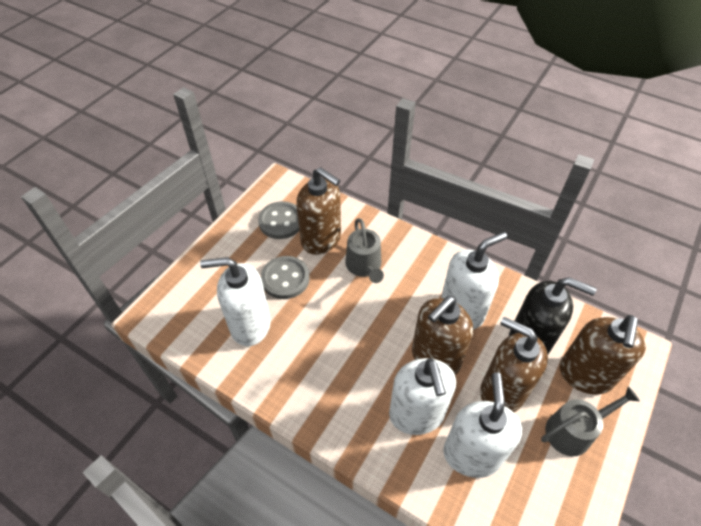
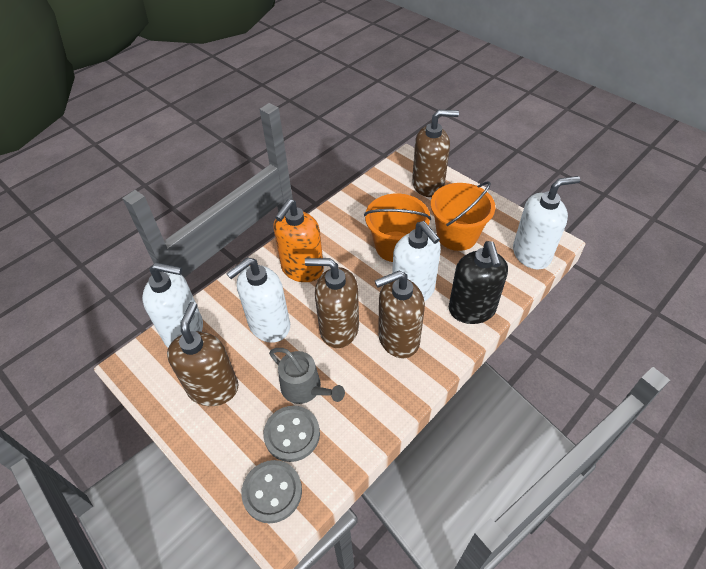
grey watering can: 2 -> 1
orange bucket: 0 -> 2
orange soap dispenser: 0 -> 1

